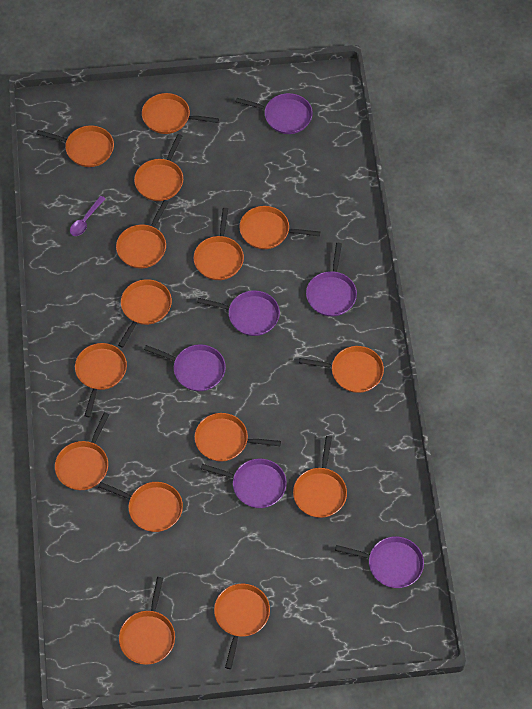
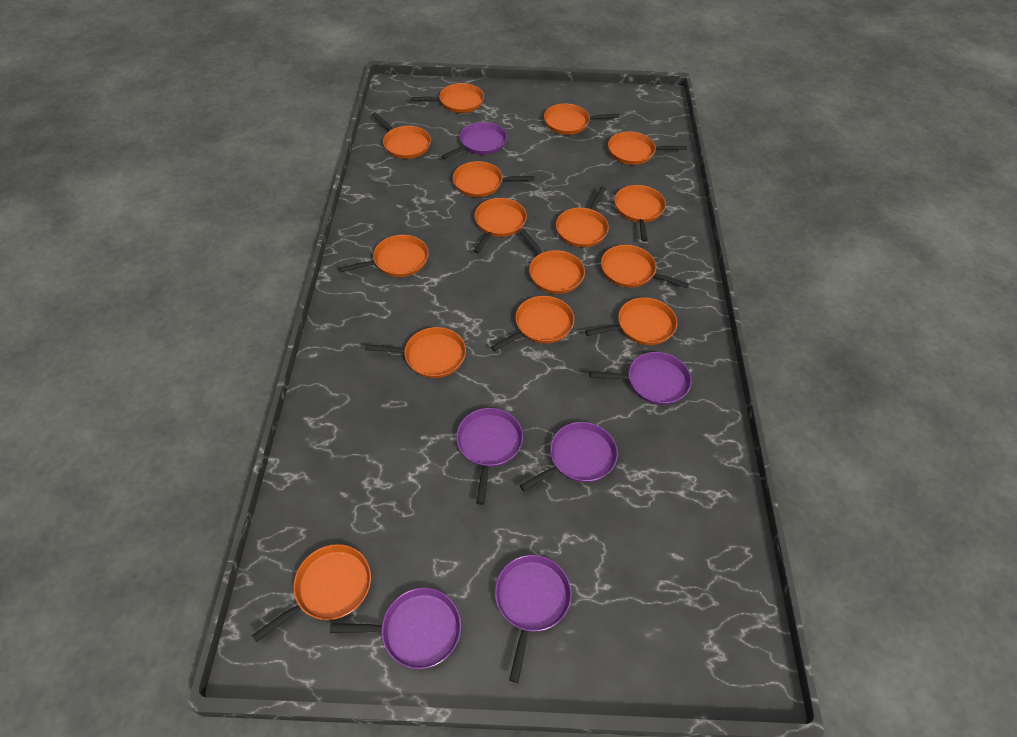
purple spoon: 1 -> 0

